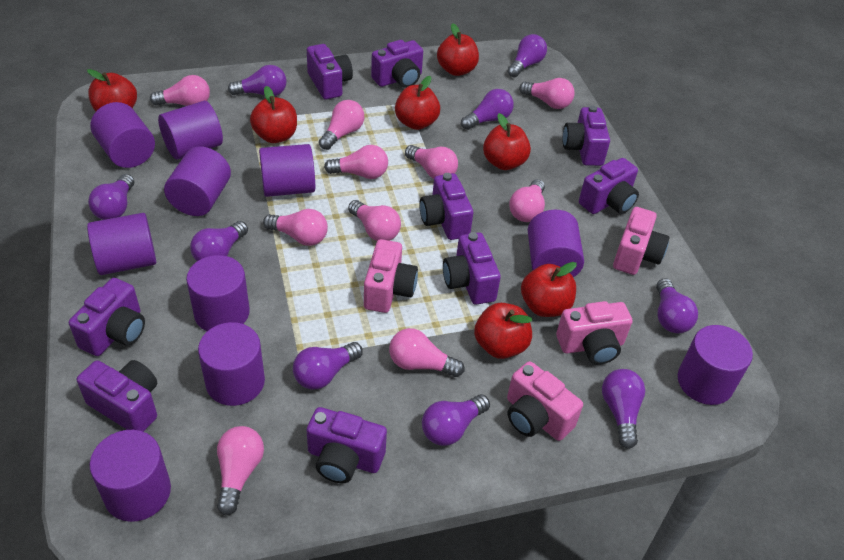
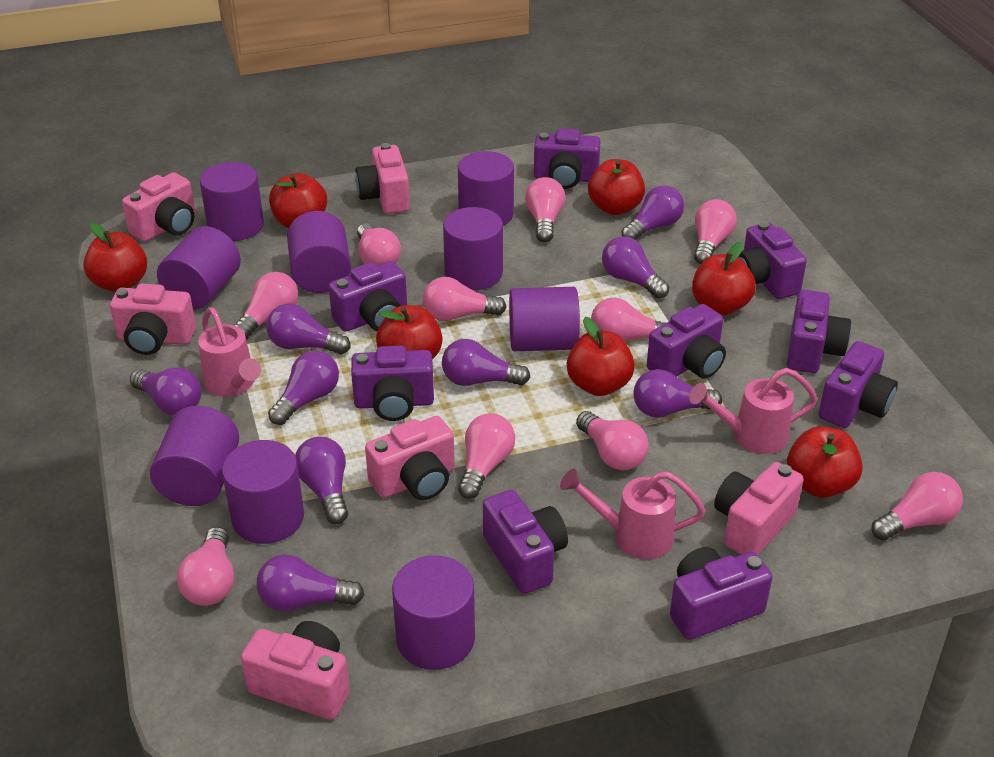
pink camera: 4 -> 6
pink watering can: 0 -> 3
purple cylinder: 10 -> 9

